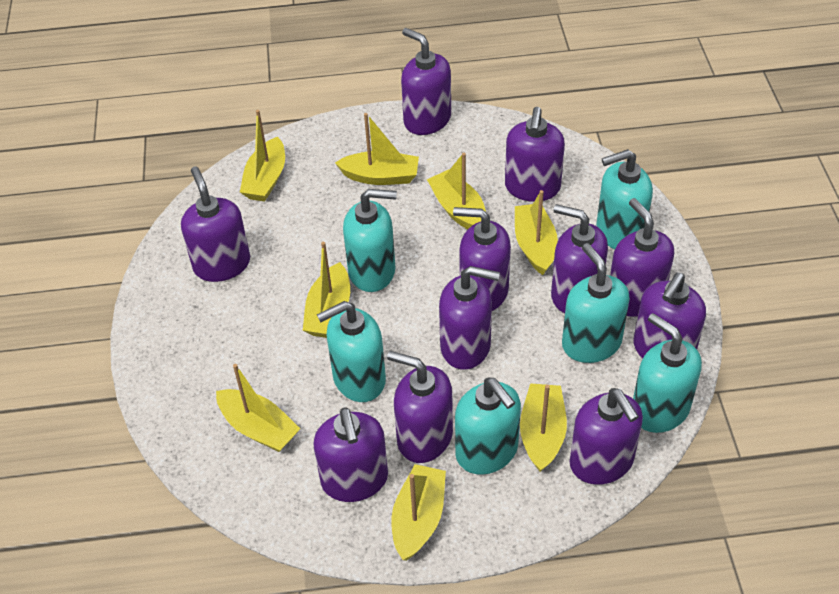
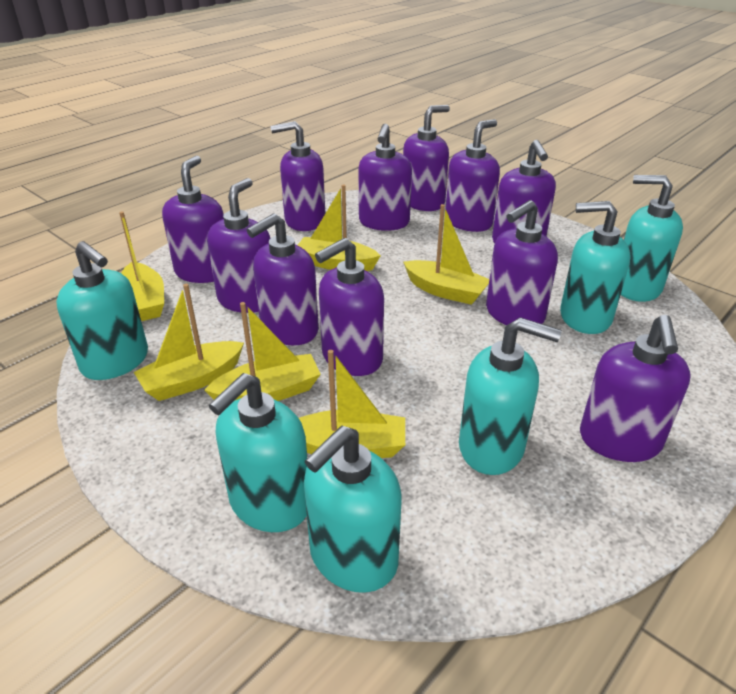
yellow boat: 8 -> 6

